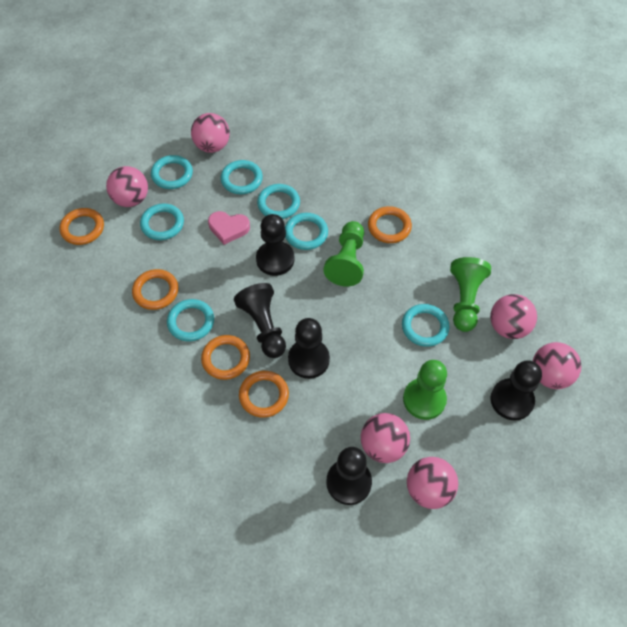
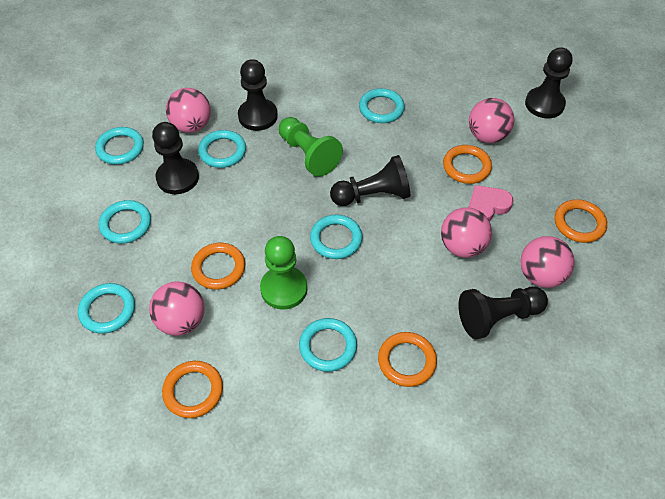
green pawn: 3 -> 2
pink ball: 6 -> 5

